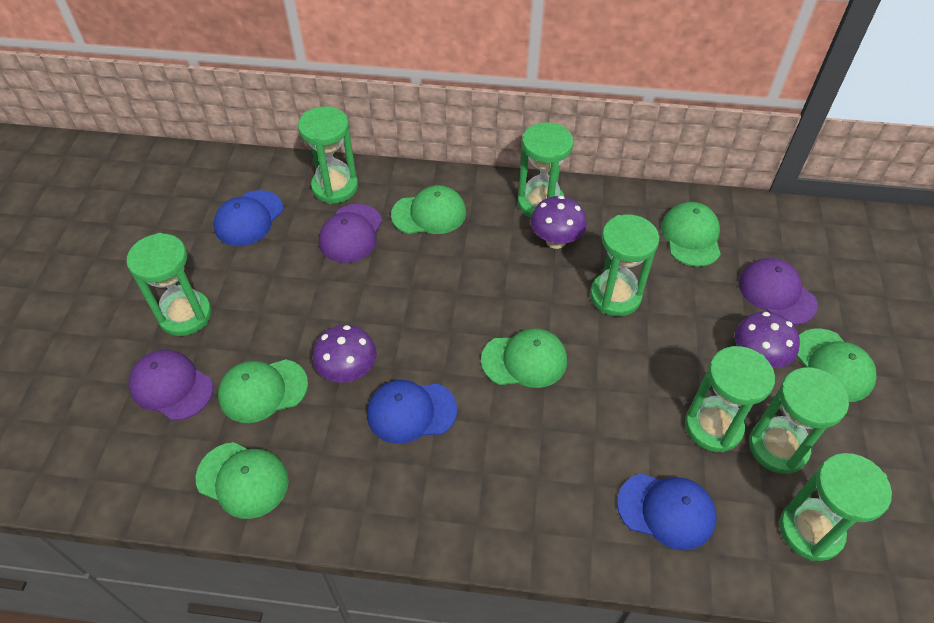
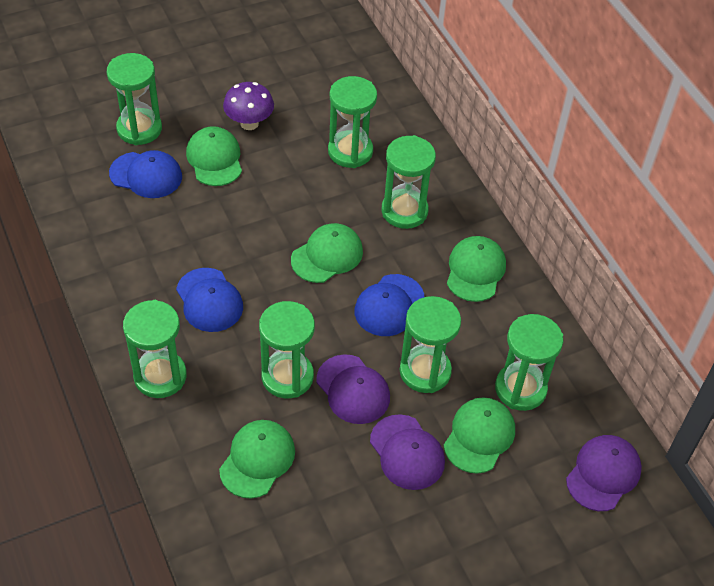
green cap: 6 -> 5
purple mushroom: 3 -> 1

